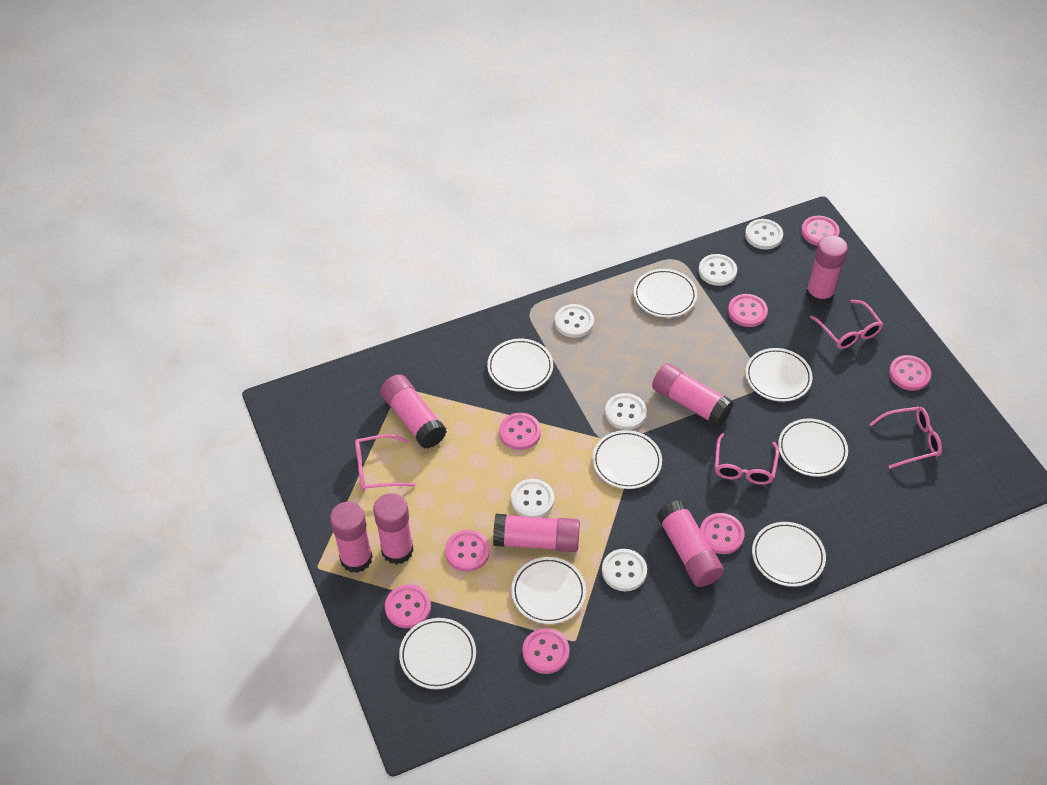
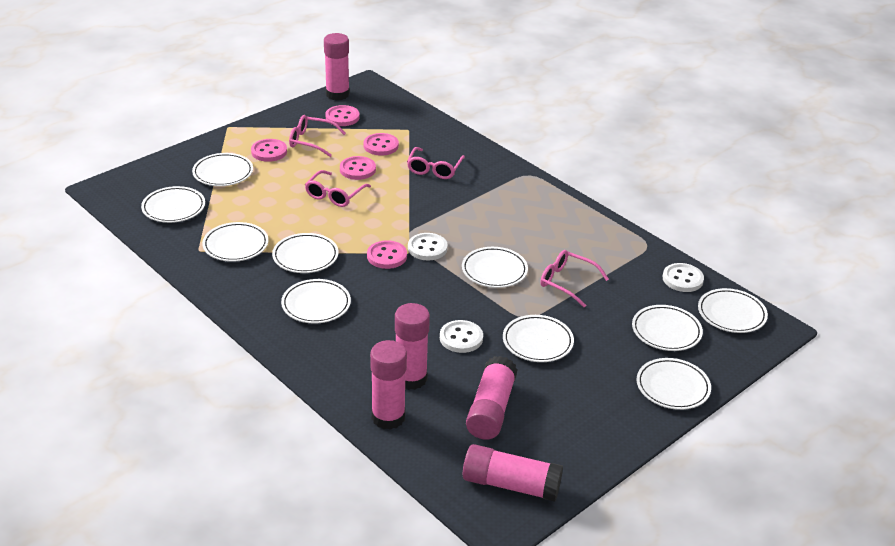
pink button: 8 -> 5
pink glue stick: 7 -> 5
white button: 6 -> 3
white plate: 8 -> 10

